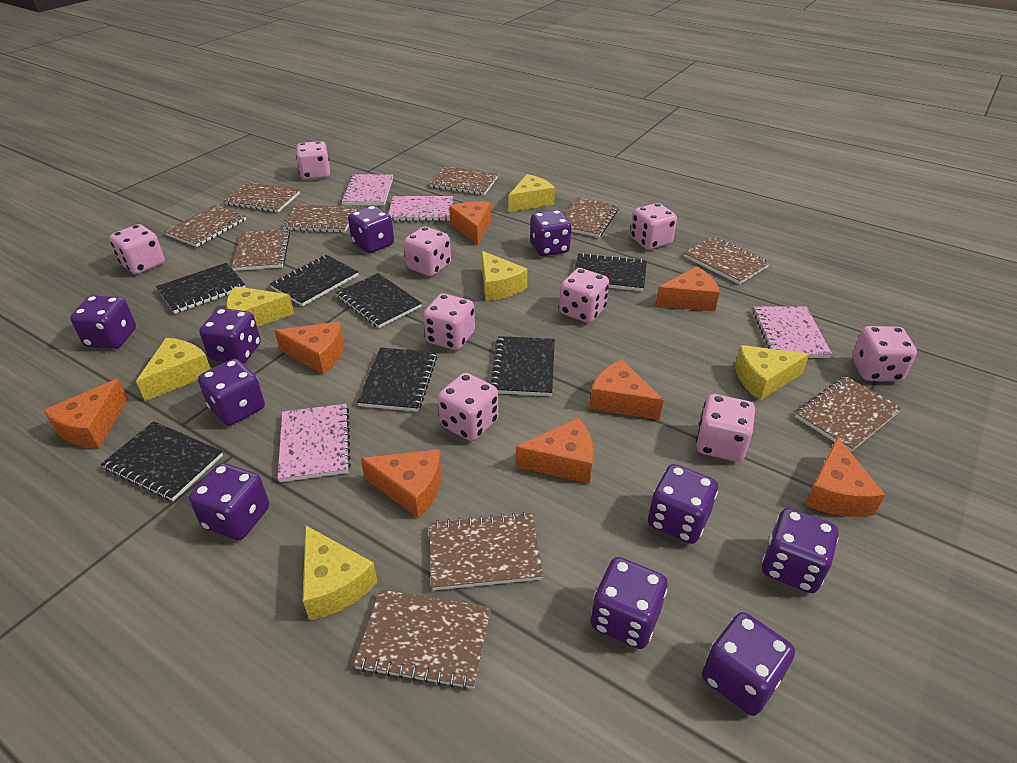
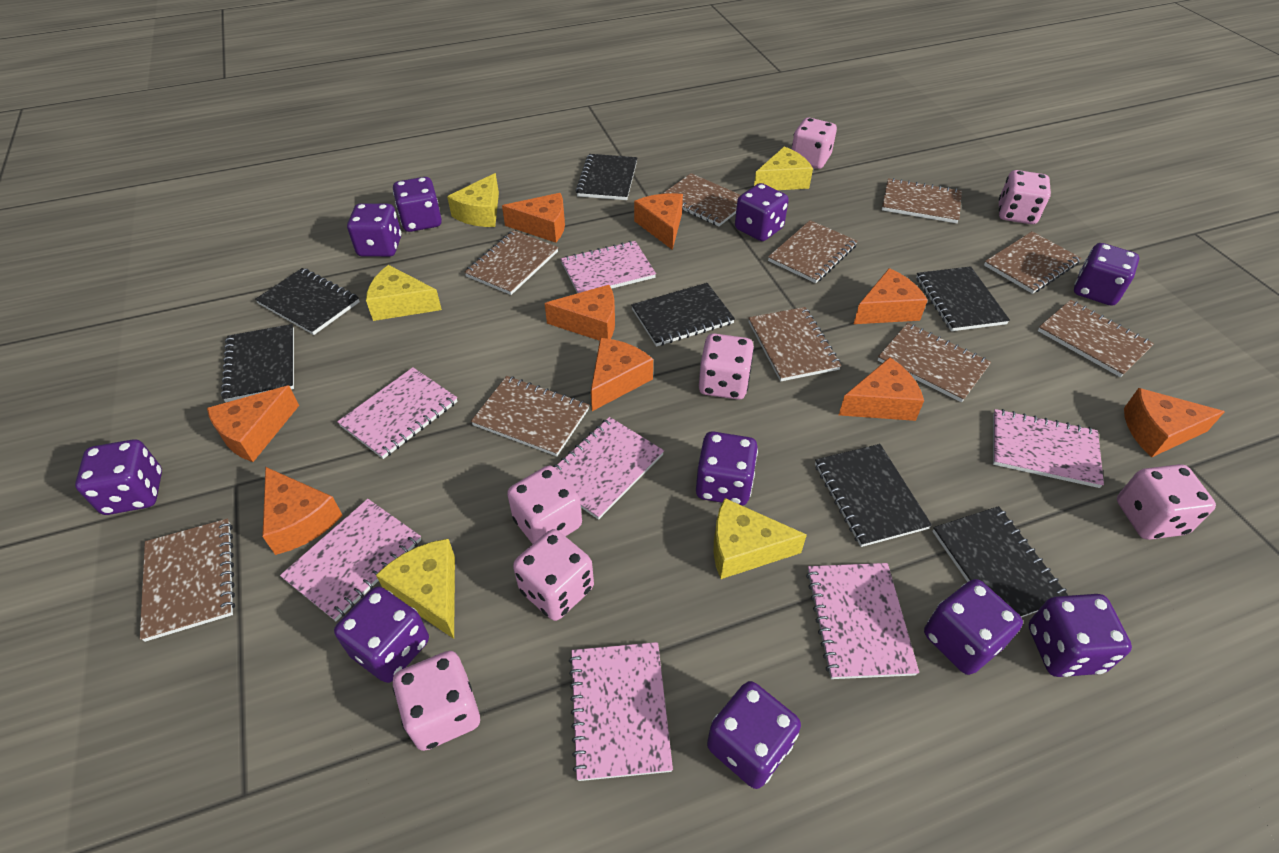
orange cheese: 8 -> 9
pink dice: 9 -> 7
pink notebook: 4 -> 7
yellow cheese: 6 -> 5

